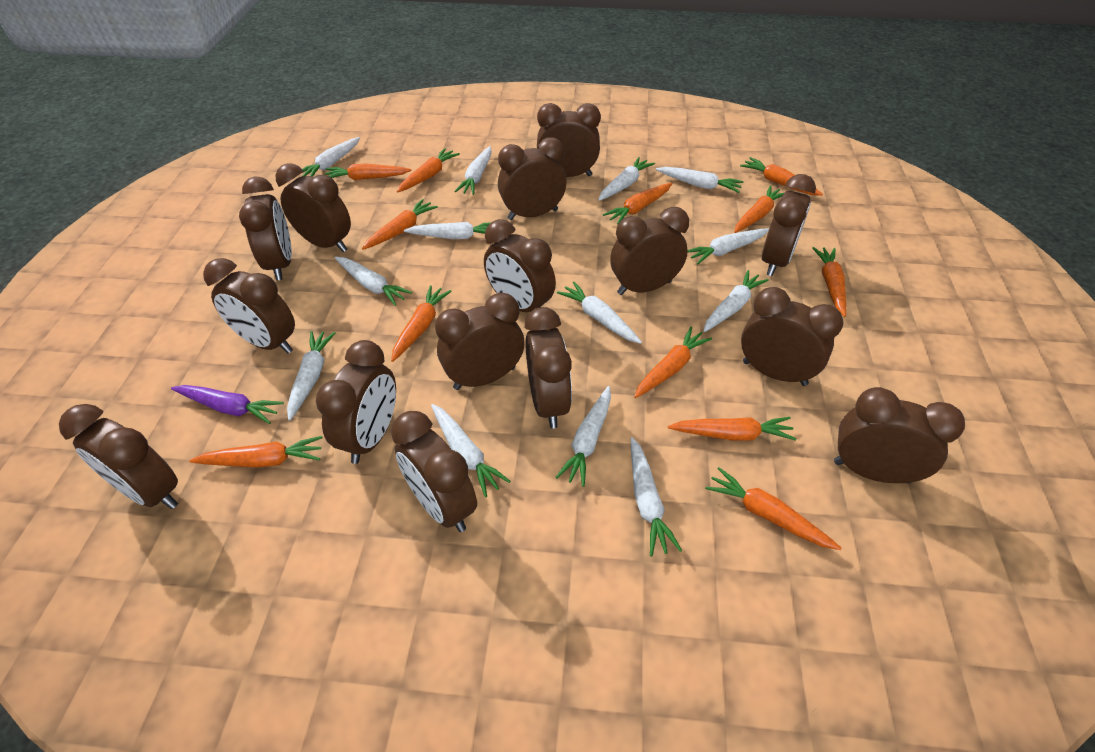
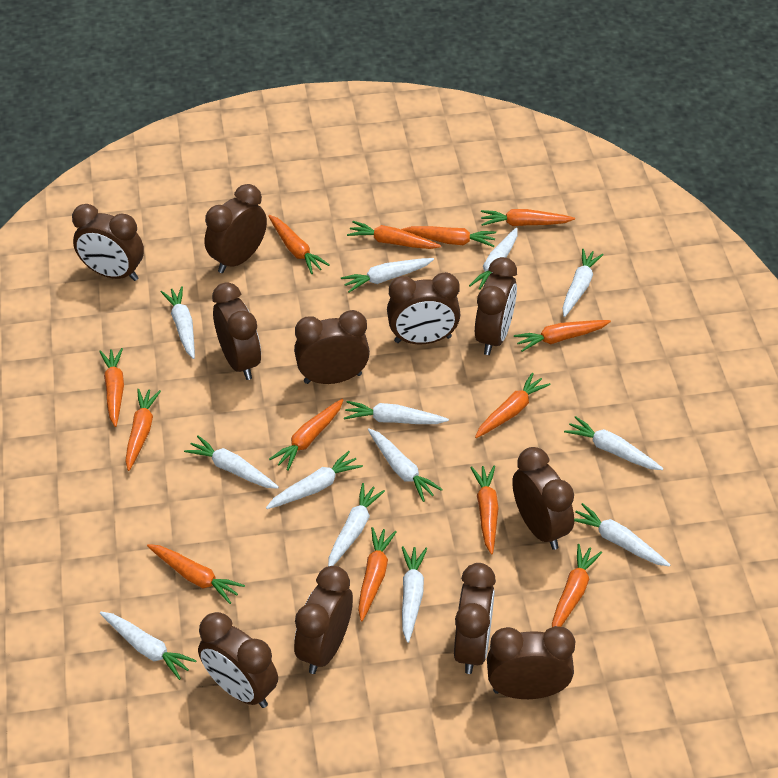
brown clock: 15 -> 11
orange carrot: 12 -> 13
purple carrot: 1 -> 0

